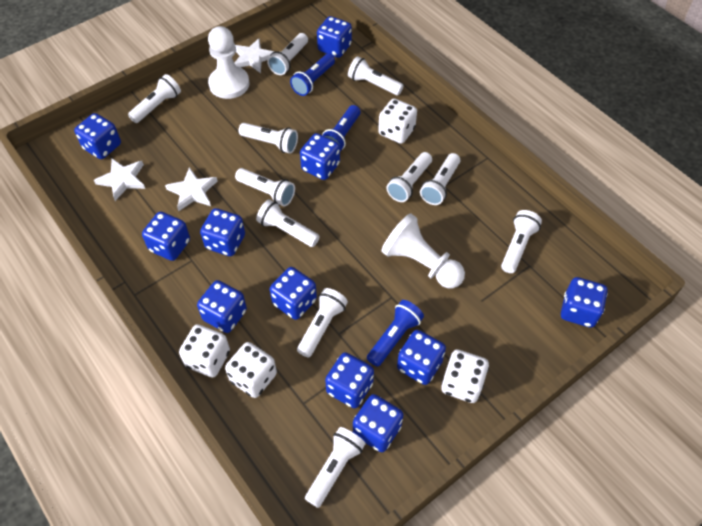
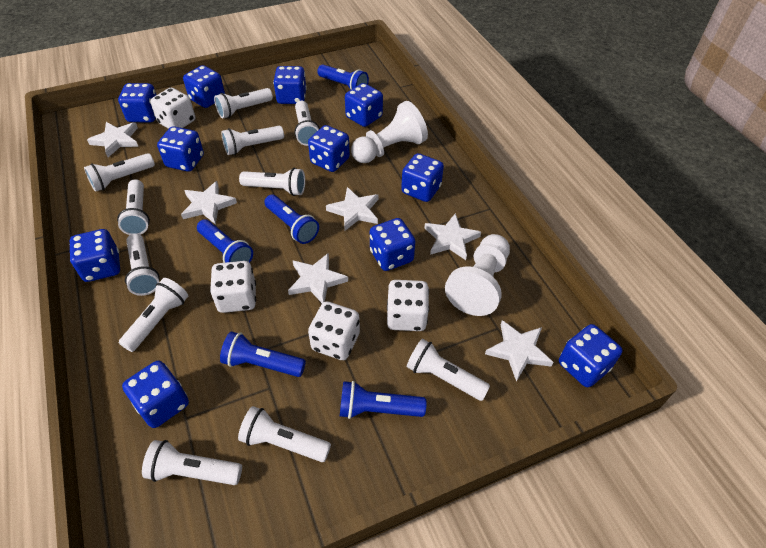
blue flashlight: 3 -> 5
white star: 3 -> 6

